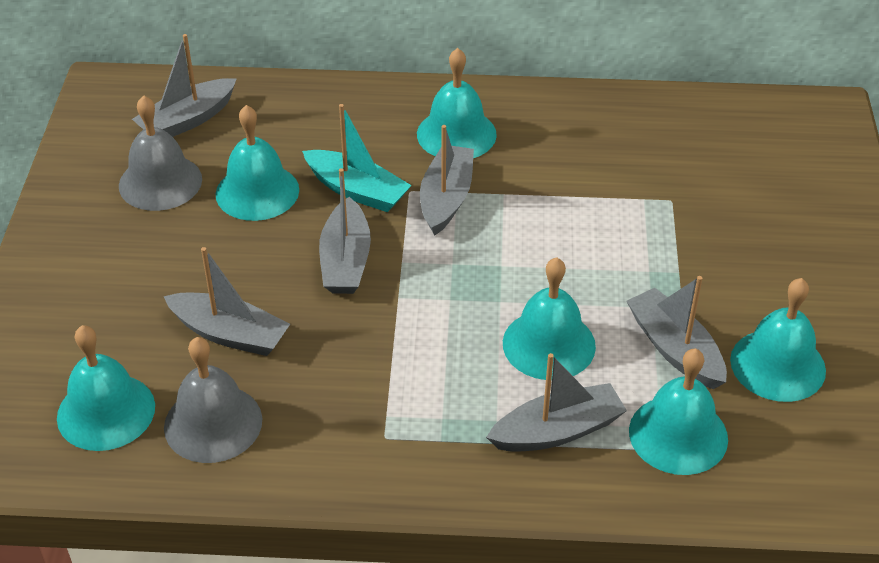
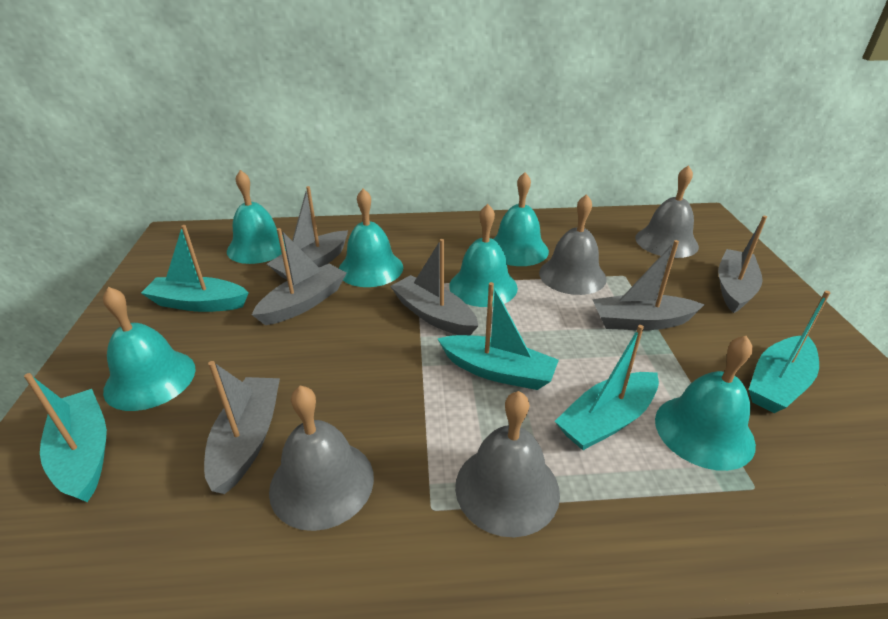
grey bell: 2 -> 4
turquoise boat: 1 -> 5

